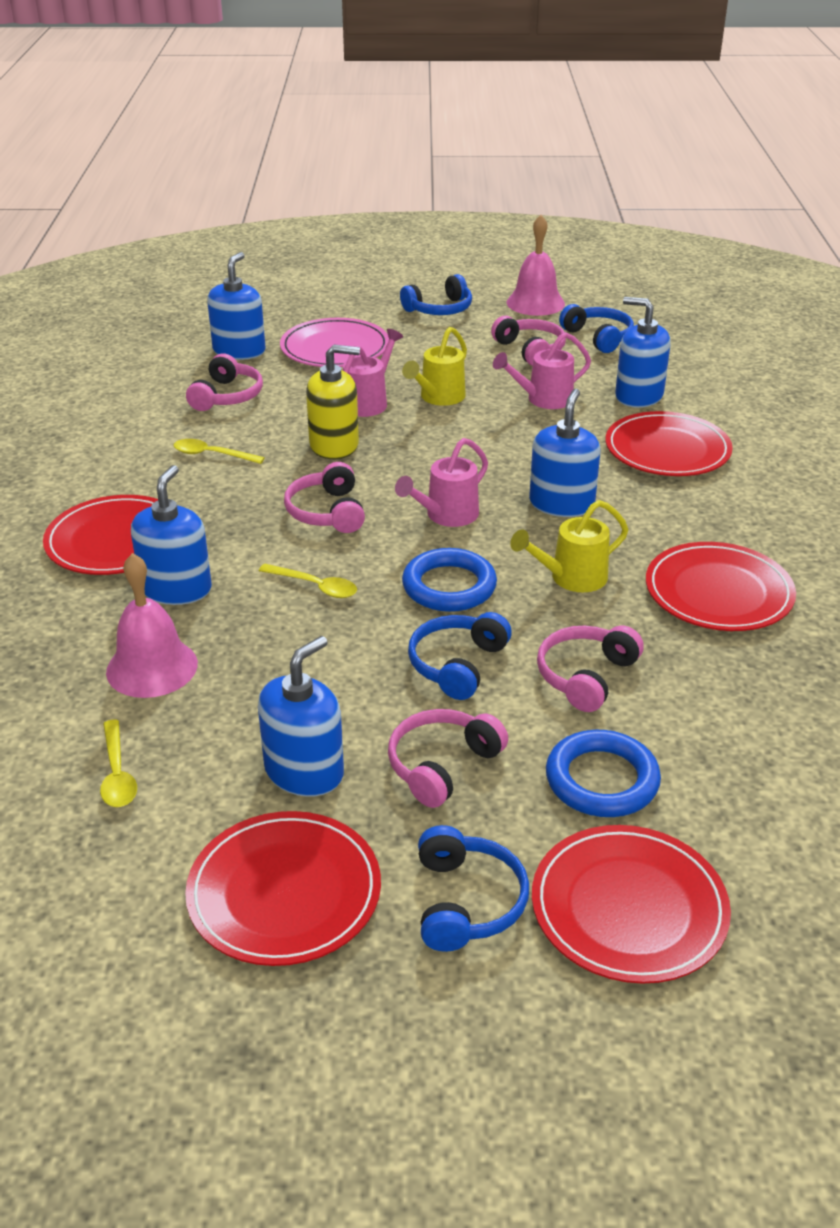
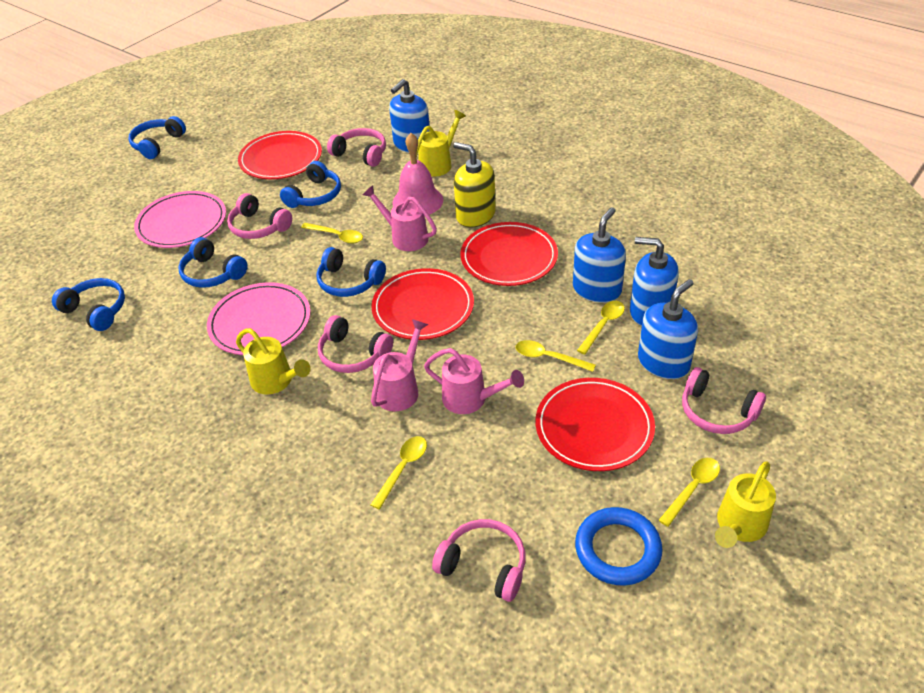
blue headphones: 4 -> 5
blue ring: 2 -> 1
blue soap dispenser: 5 -> 4
pink bell: 2 -> 1
pink plate: 1 -> 2
red plate: 5 -> 4
yellow spoon: 3 -> 5
yellow watering can: 2 -> 3

